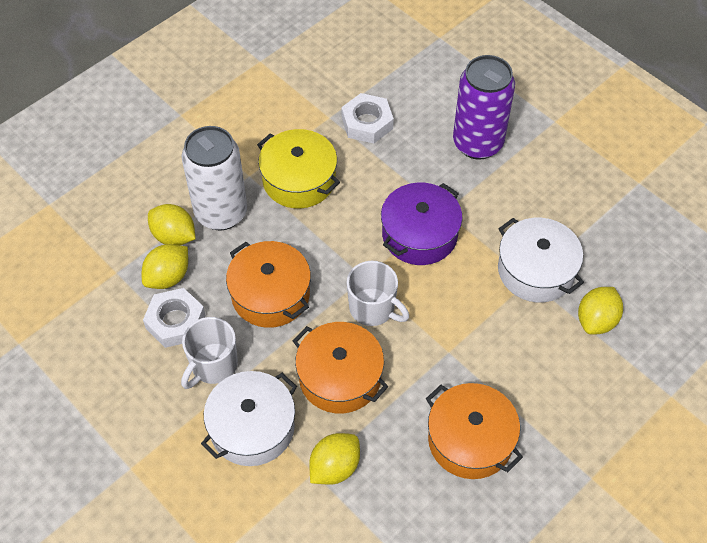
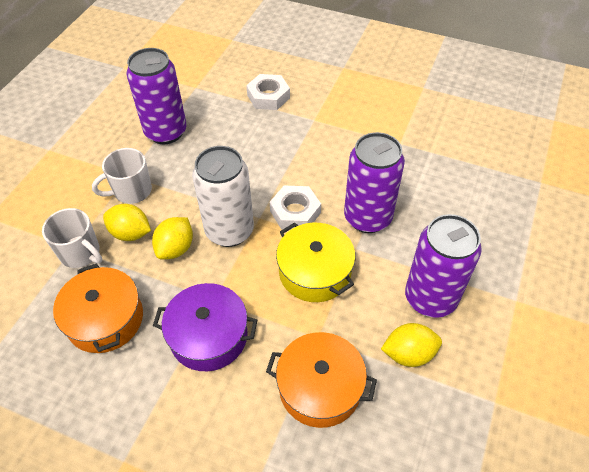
orange pot: 3 -> 2
purple can: 1 -> 3
white pot: 2 -> 0
yellow lemon: 4 -> 3

